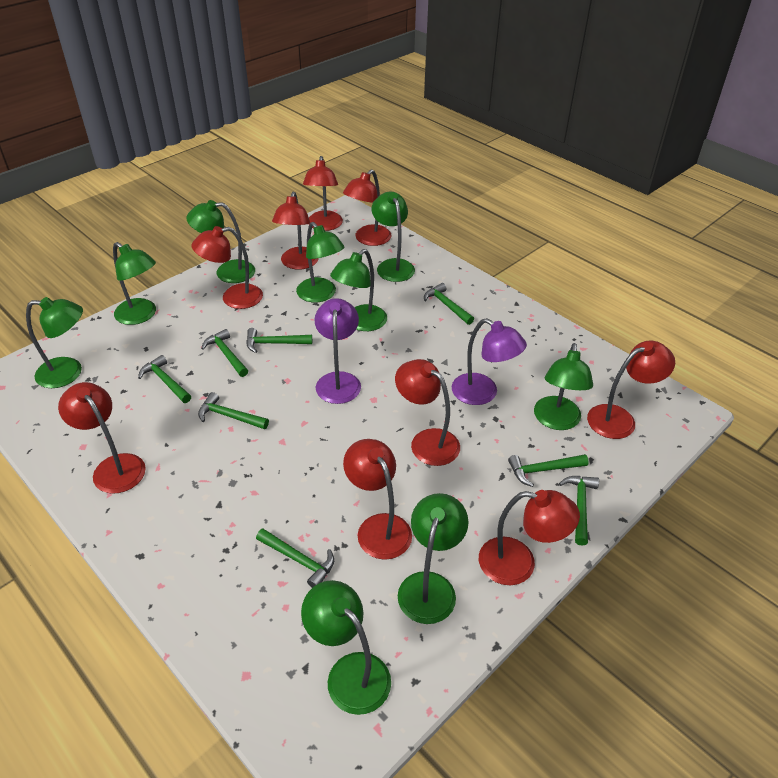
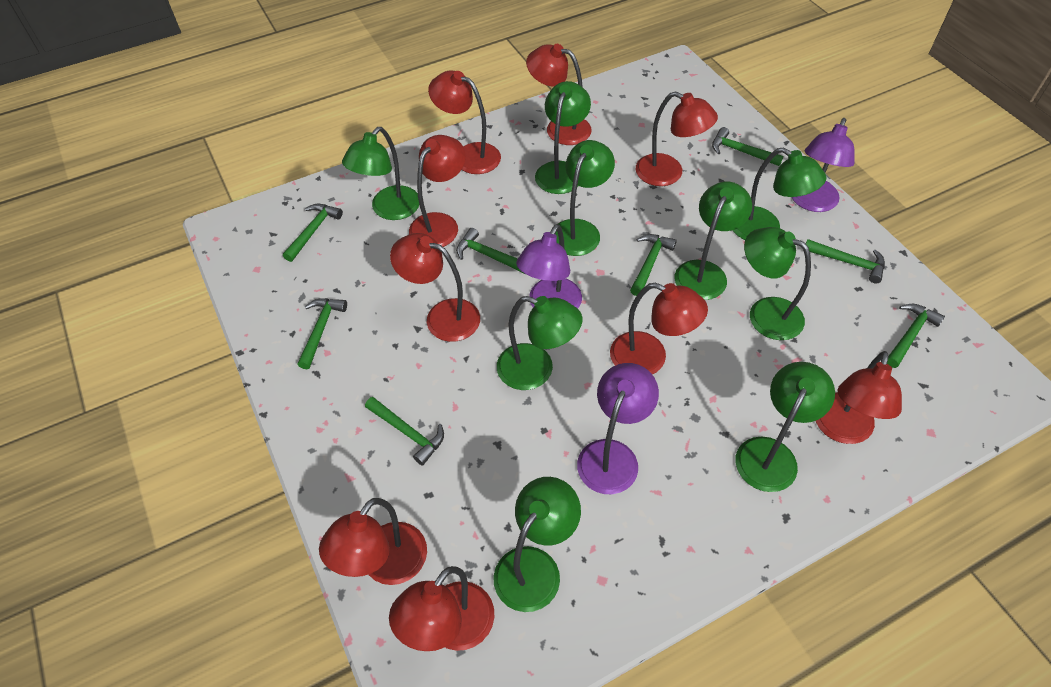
purple lamp: 2 -> 3

